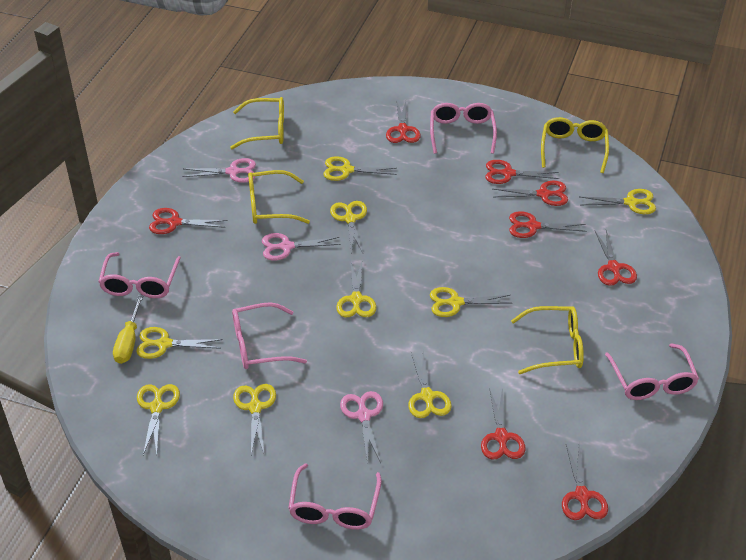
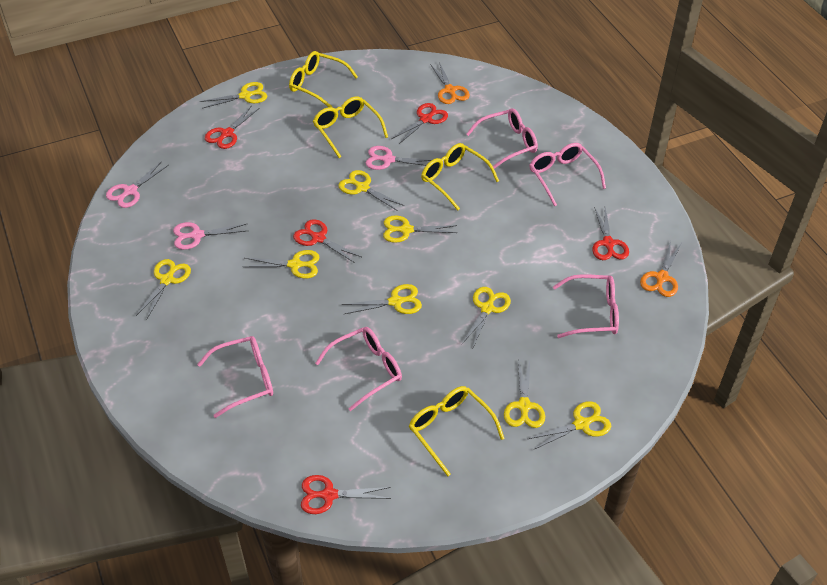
orange scissors: 0 -> 2
red scissors: 8 -> 5
yellow screwdriver: 1 -> 0

